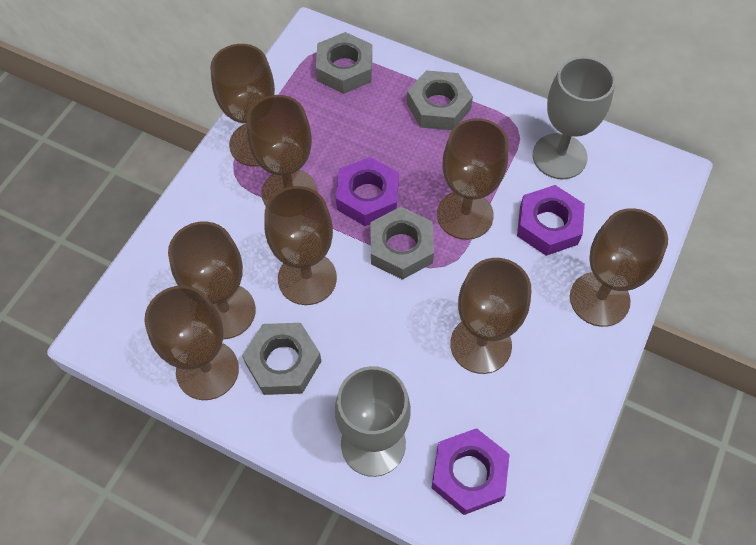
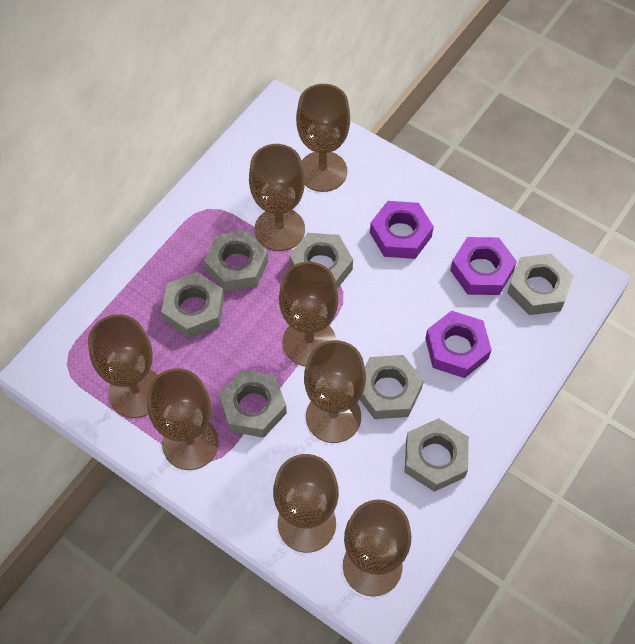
grey goblet: 2 -> 0
grey nut: 4 -> 7

